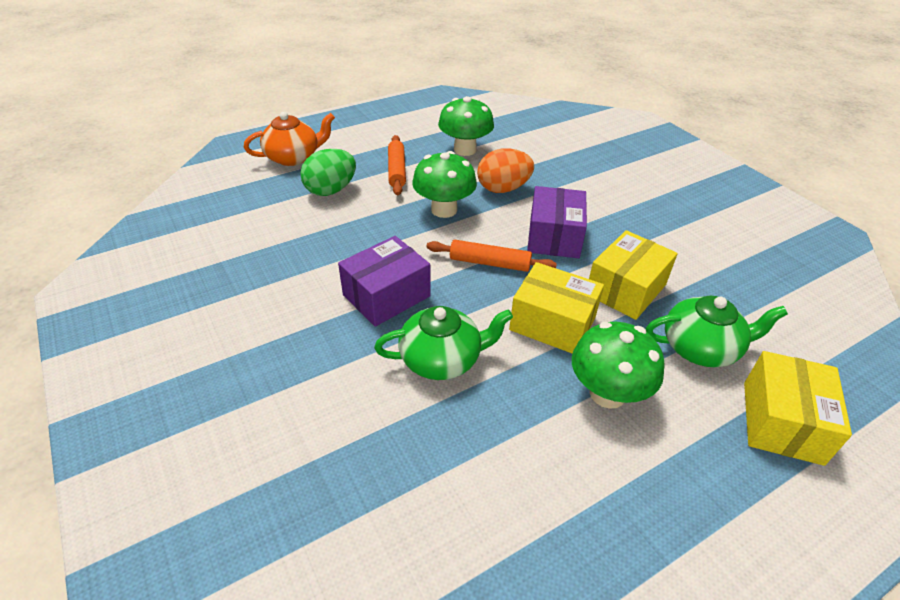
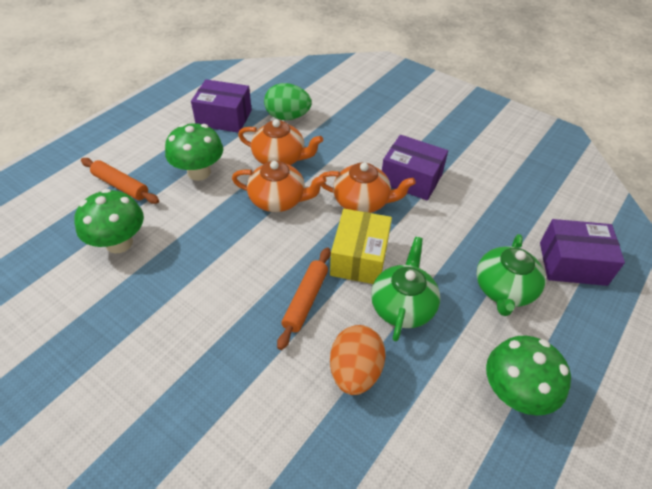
orange teapot: 1 -> 3
purple box: 2 -> 3
yellow box: 3 -> 1

